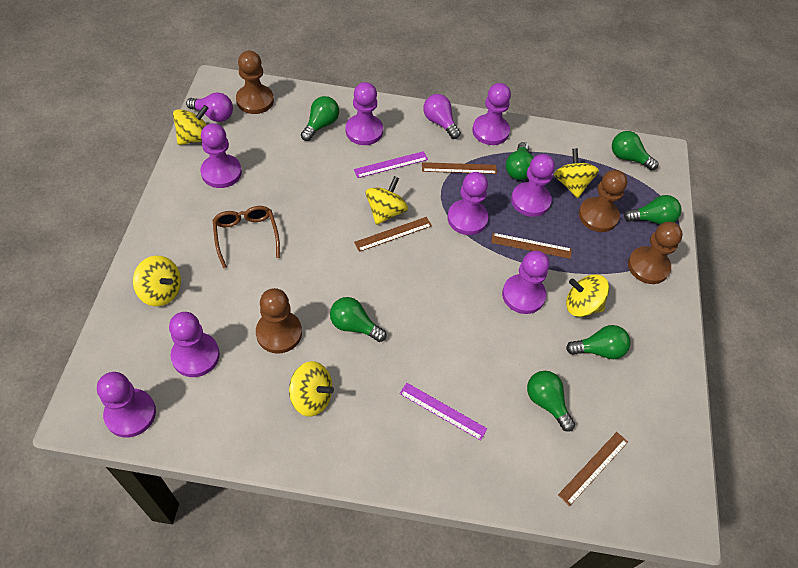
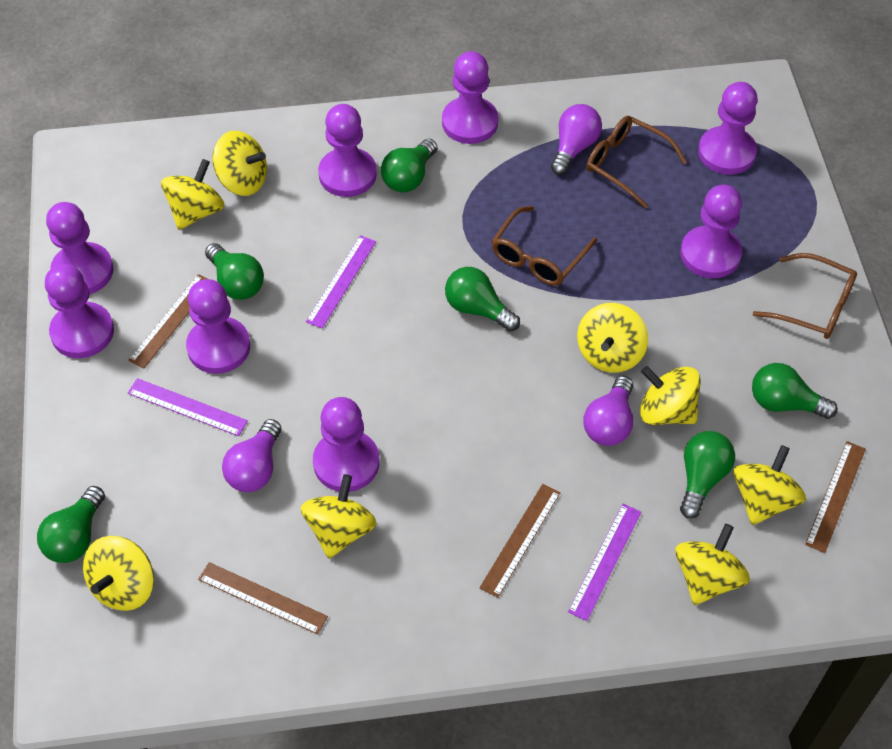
brown glasses: 1 -> 3
brown pawn: 4 -> 0
green light bulb: 7 -> 6
purple light bulb: 2 -> 3
purple ruler: 2 -> 3
yellow spinning top: 6 -> 8

